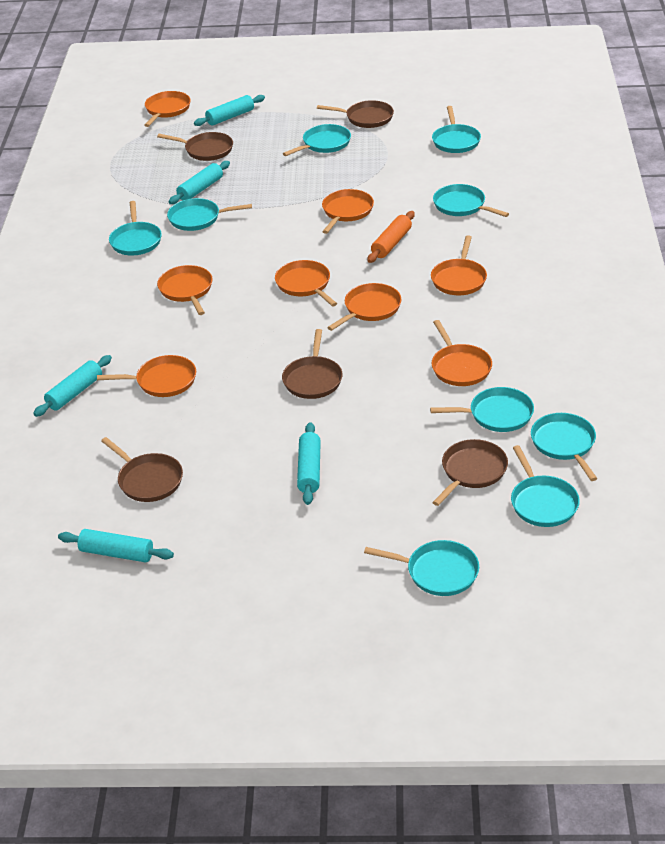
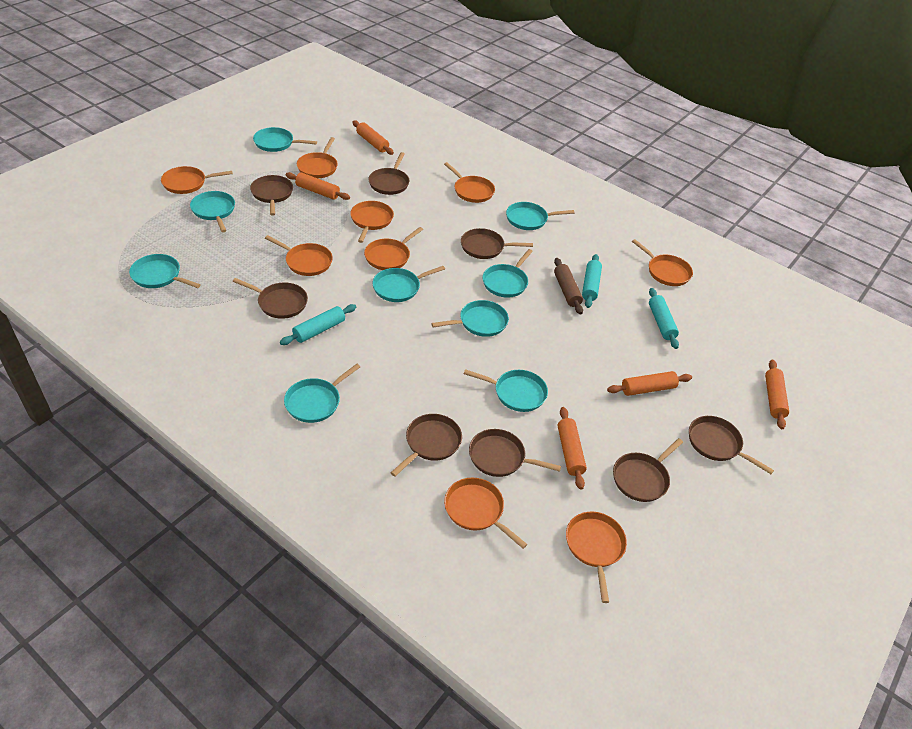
brown pan: 5 -> 8
brown rolling pin: 0 -> 1
orange pan: 8 -> 9
orange rolling pin: 1 -> 5
turquoise rolling pin: 5 -> 3

